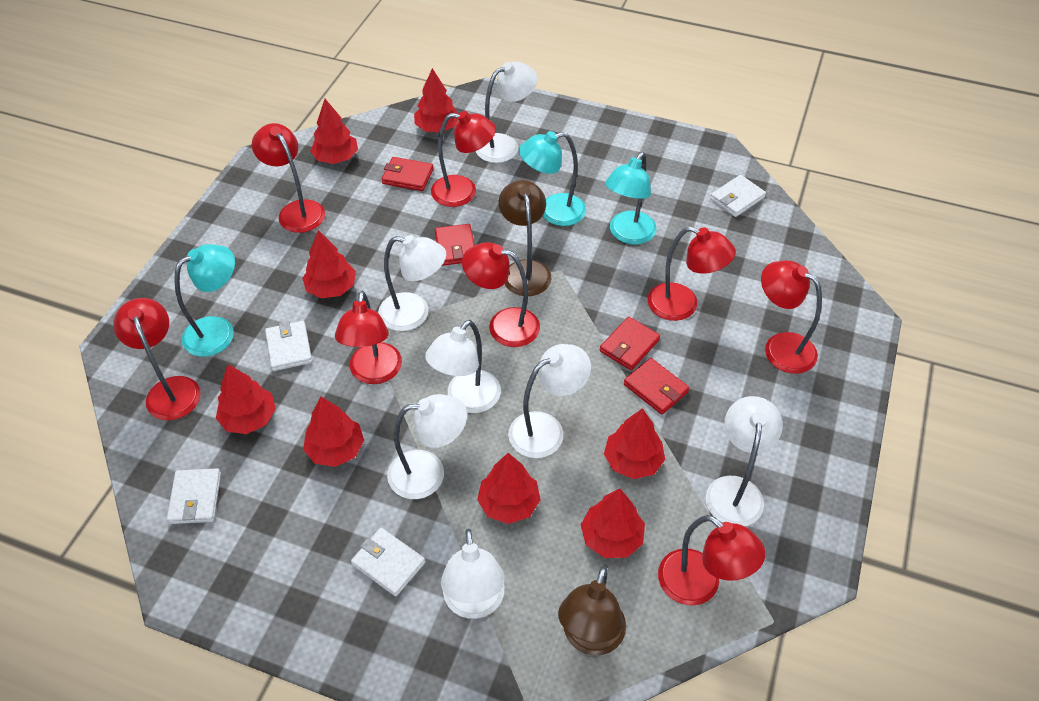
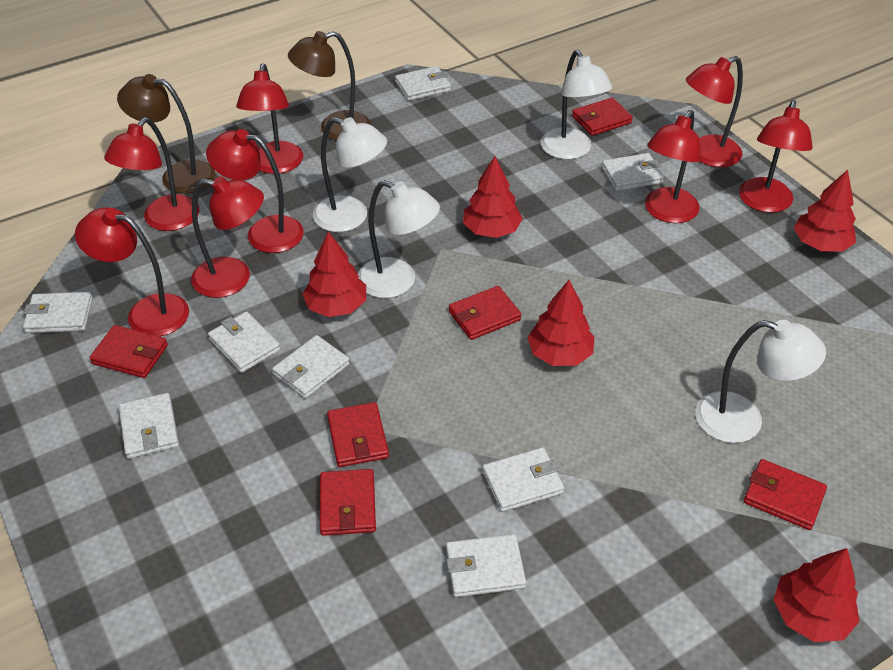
red tree: 8 -> 5
red wallet: 4 -> 6
turquoise lamp: 3 -> 0
white lamp: 7 -> 4
white wallet: 4 -> 8

